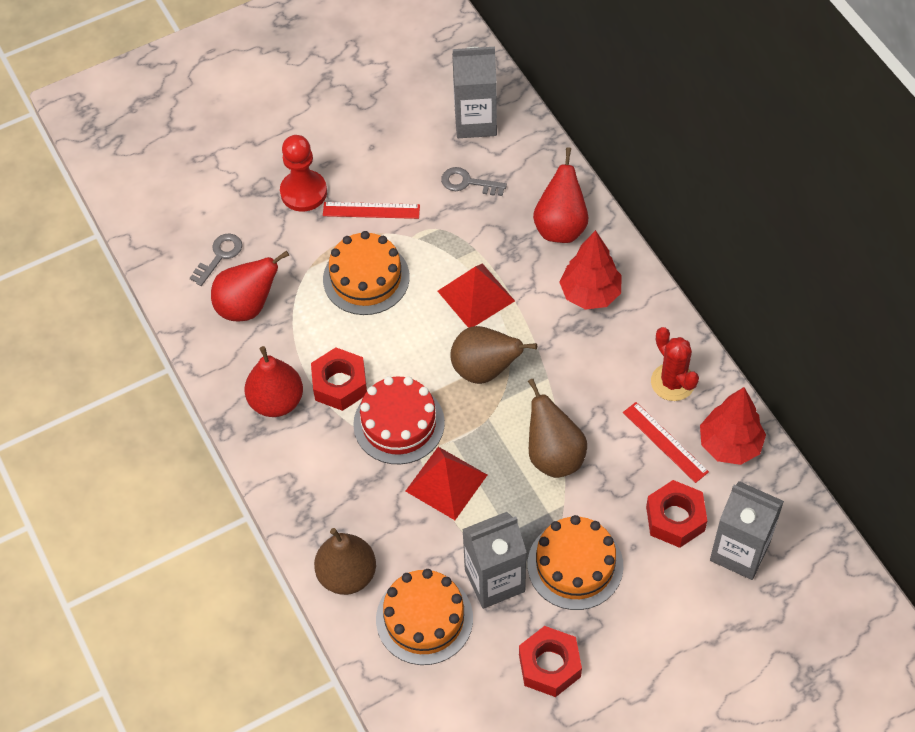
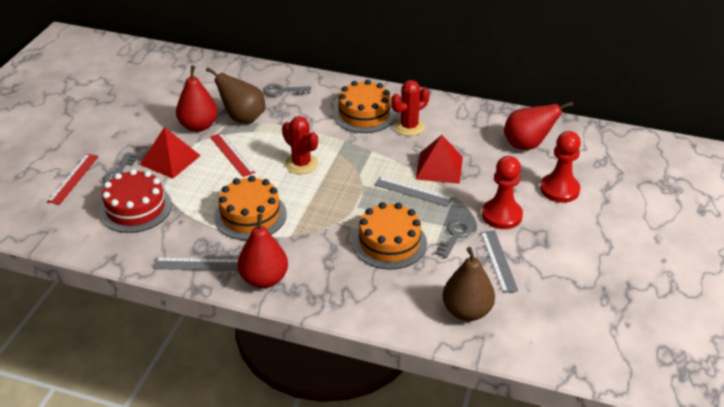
brown pear: 3 -> 2
grey carton: 3 -> 0
grey key: 2 -> 3
grey ruler: 0 -> 3
red cactus: 1 -> 2
red nut: 3 -> 0
red pawn: 1 -> 2
red tree: 2 -> 0

